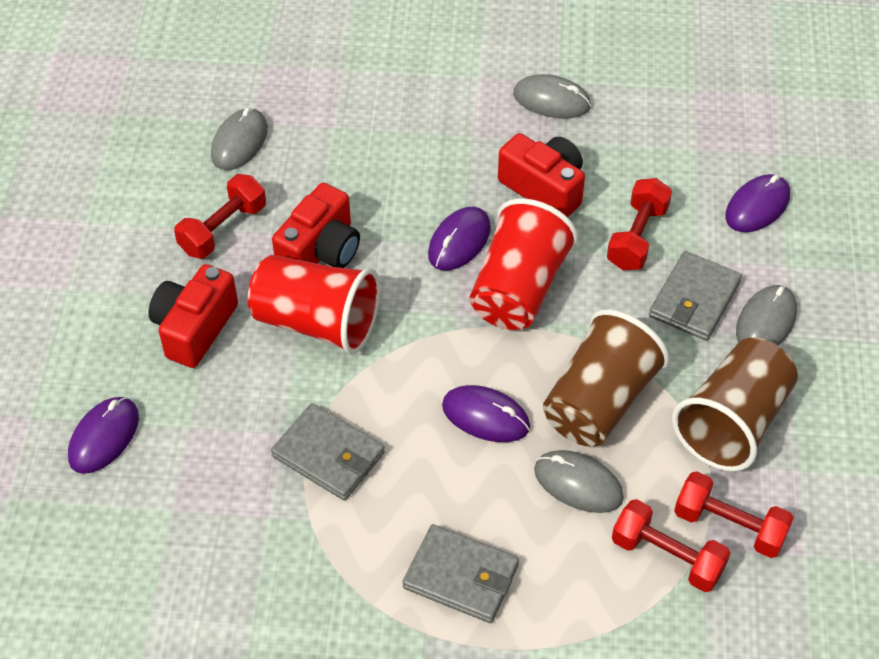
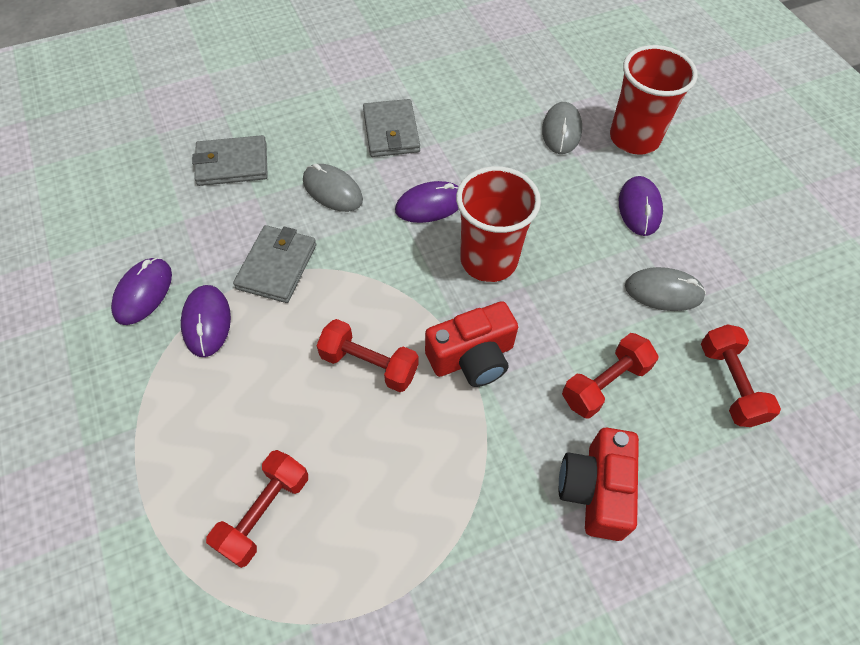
brown cup: 2 -> 0
grey mouse: 4 -> 3
red camera: 3 -> 2

